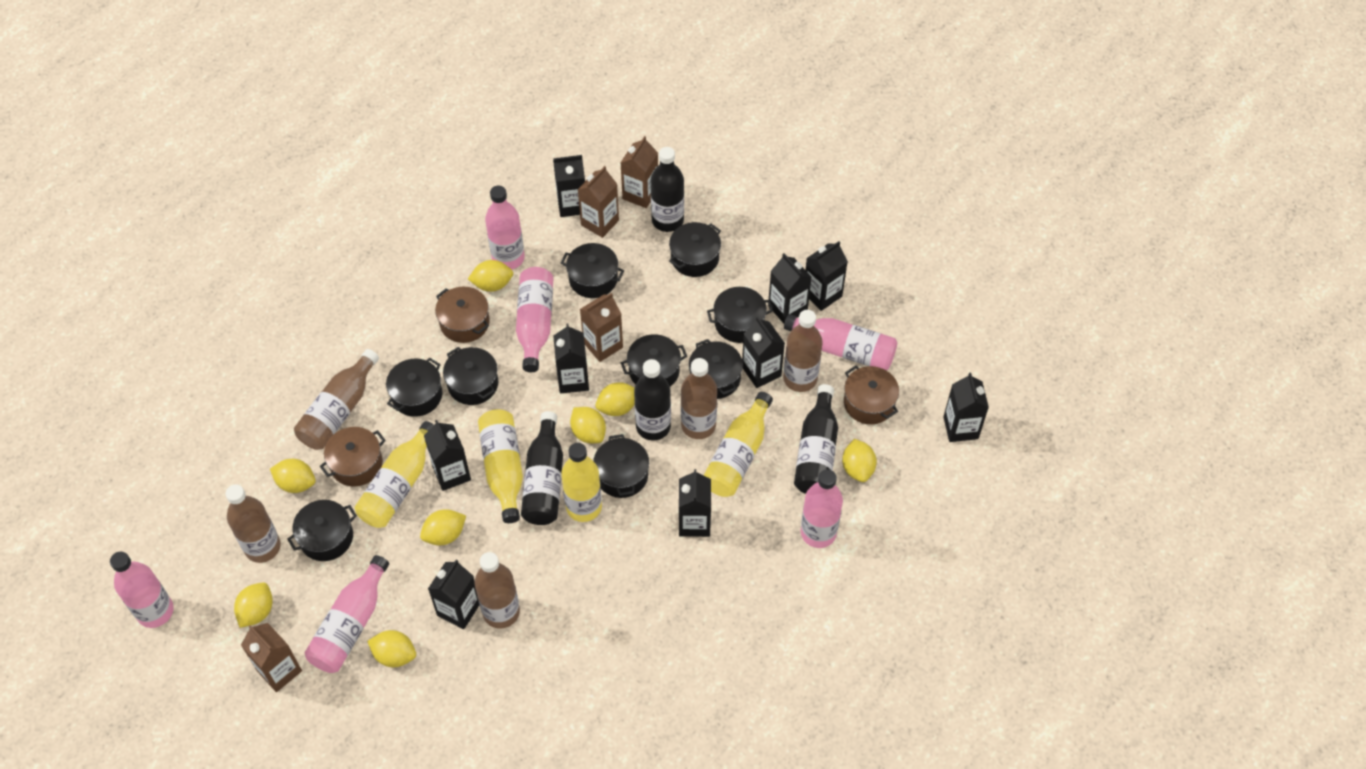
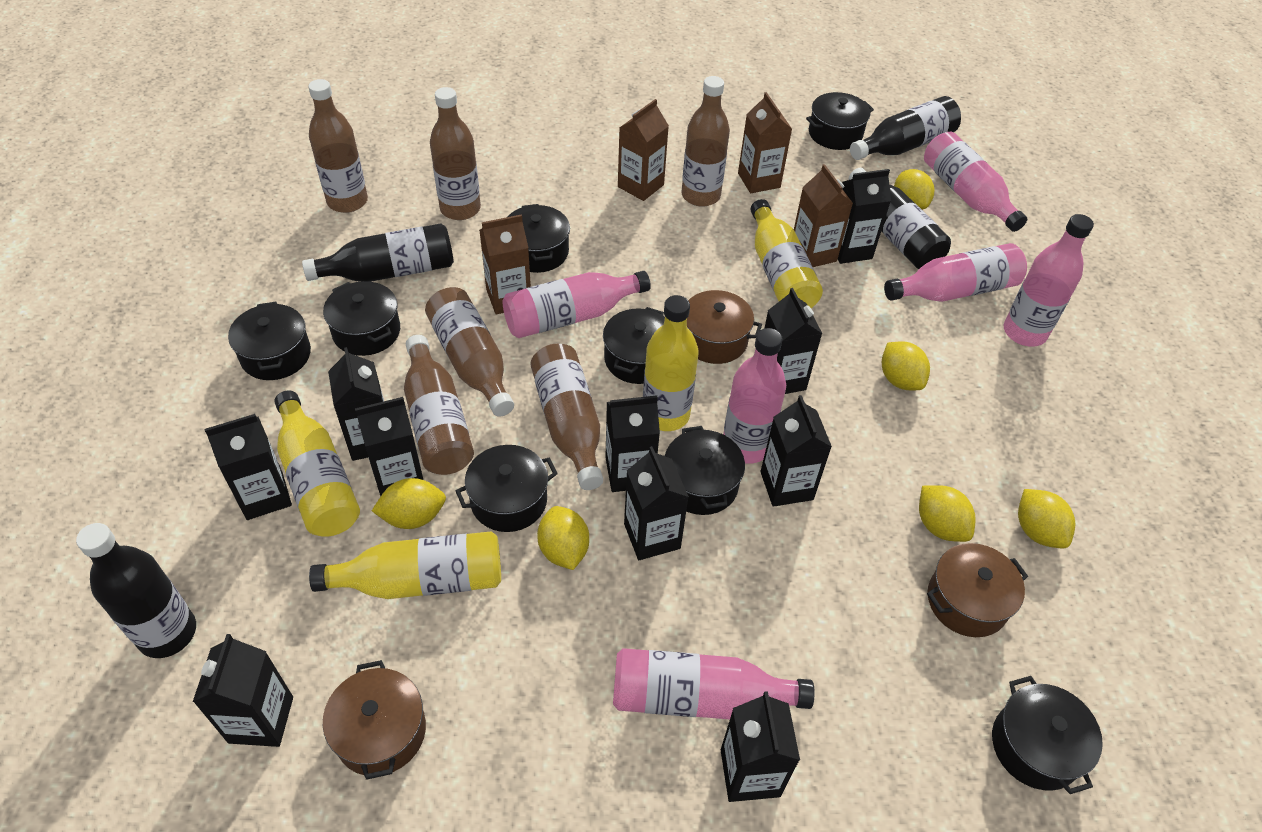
black carton: 9 -> 10
black pot: 9 -> 8
brown bottle: 5 -> 6
yellow lemon: 8 -> 6

